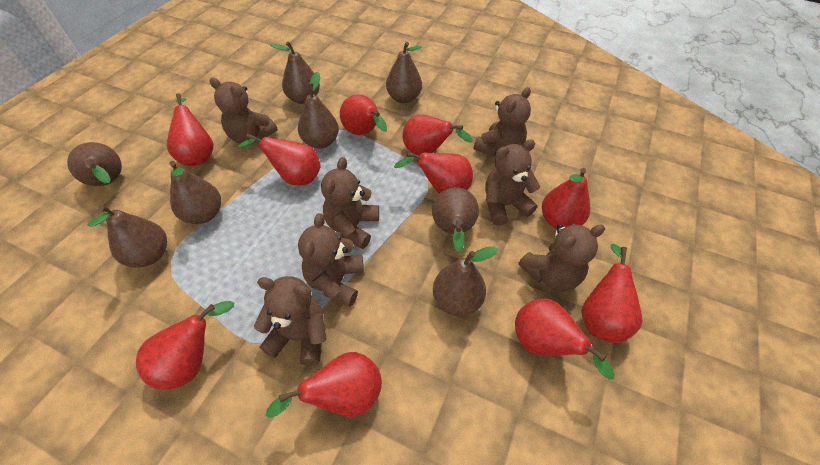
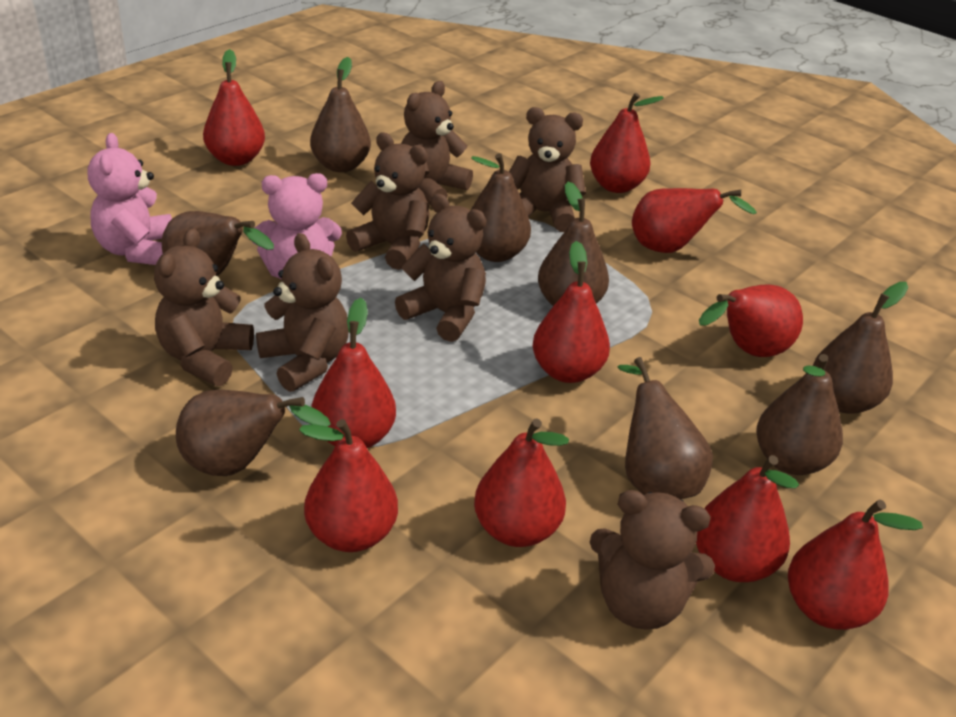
pink teddy bear: 0 -> 2

